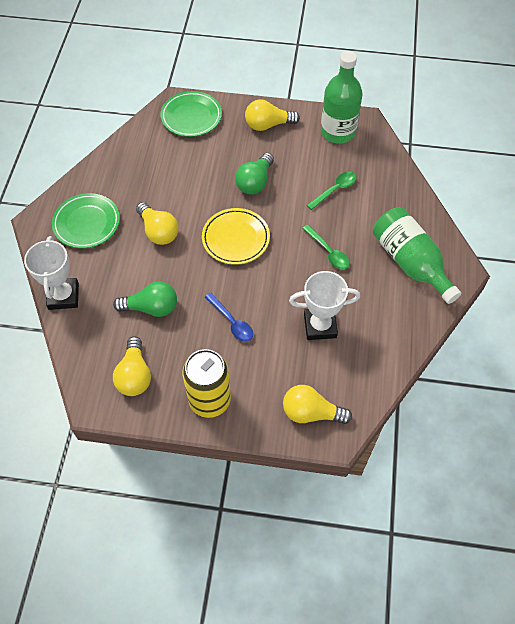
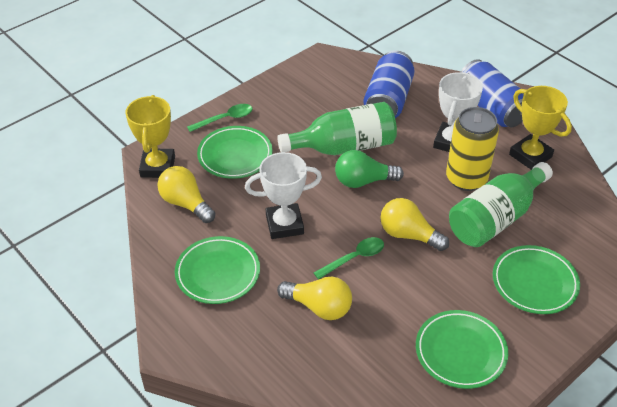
blue can: 0 -> 2
blue spoon: 1 -> 0
green light bulb: 2 -> 1
green plate: 2 -> 4
yellow light bulb: 4 -> 3
yellow plate: 1 -> 0
yellow trophy: 0 -> 2

